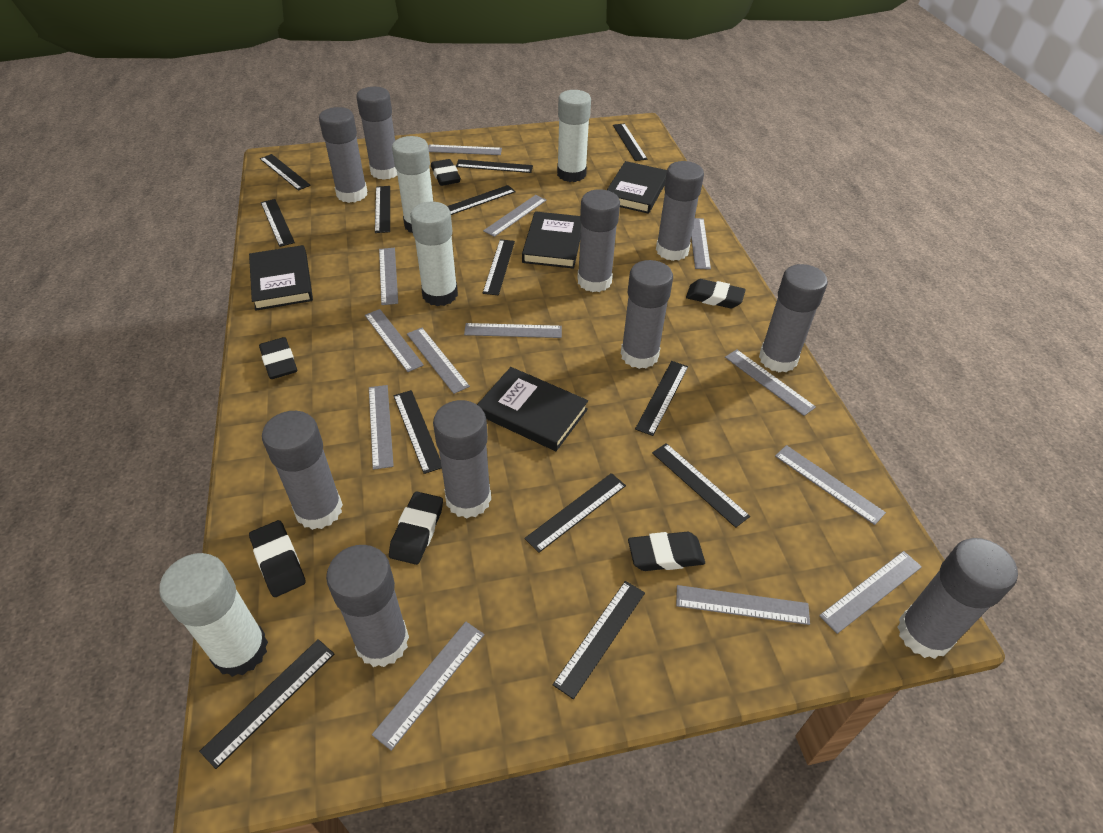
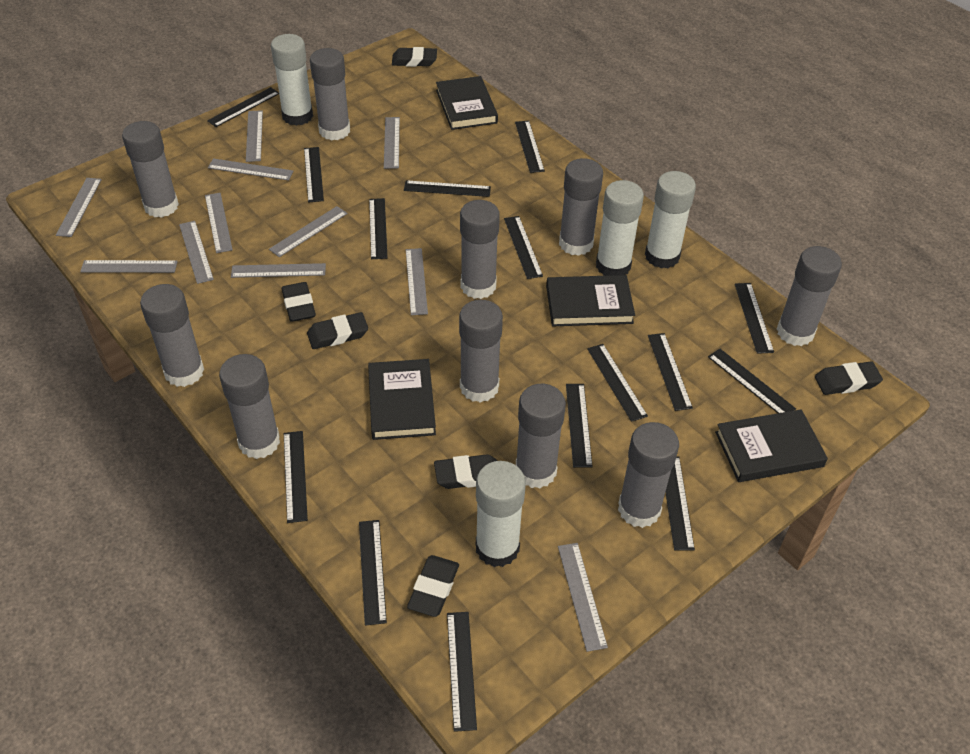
black ruler: 13 -> 15
grey ruler: 13 -> 11

